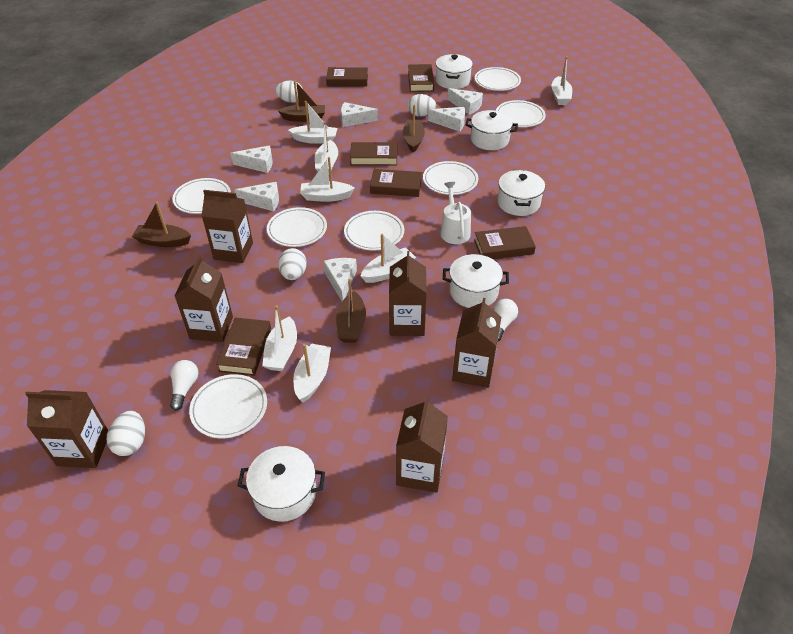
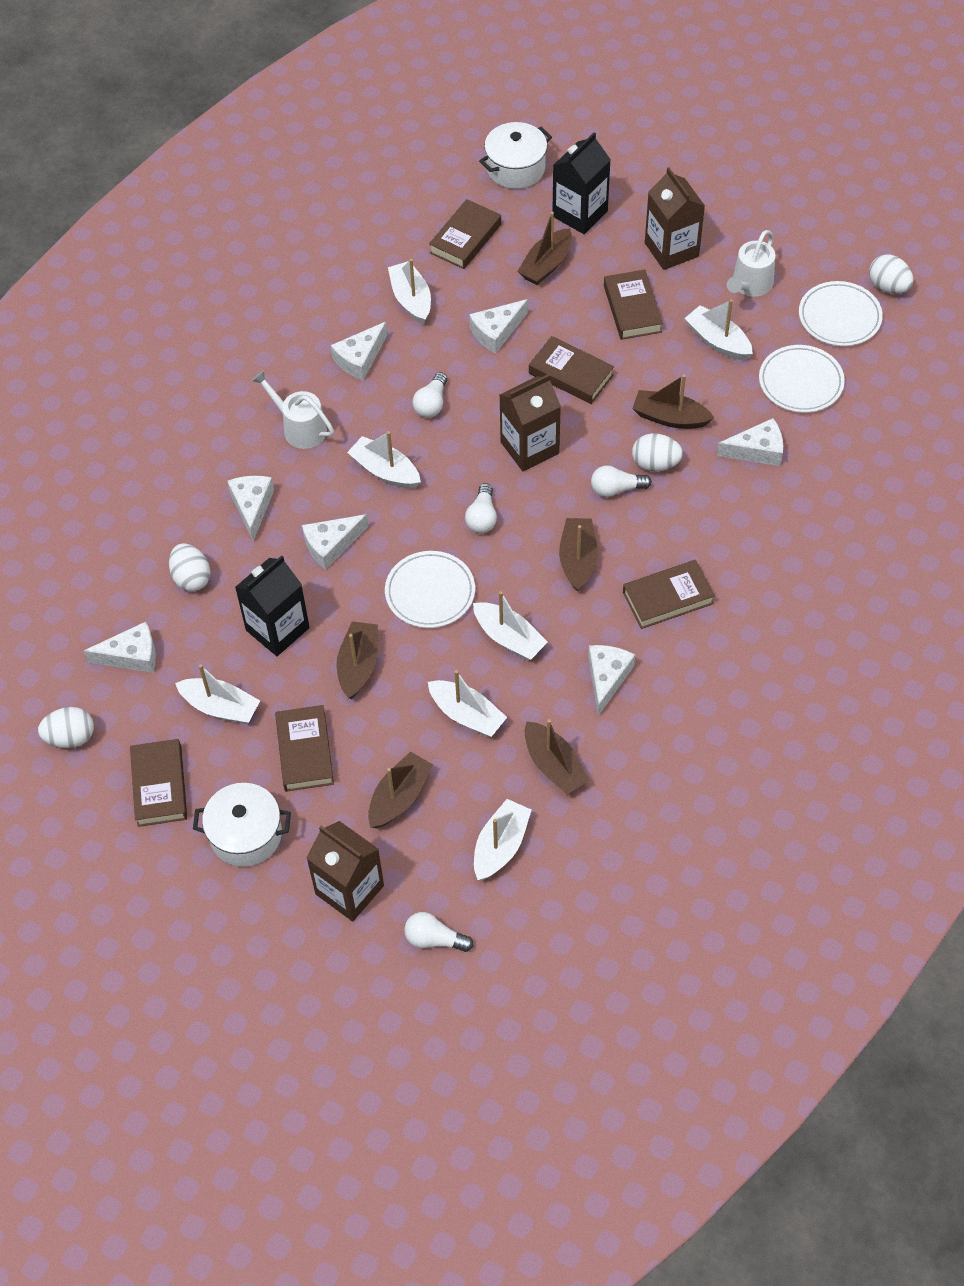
black carton: 0 -> 2
brown boat: 4 -> 6
brown carton: 6 -> 3
white cheese: 6 -> 7
white light bulb: 2 -> 4
white plate: 7 -> 3
white pot: 5 -> 2
white watering can: 1 -> 2

